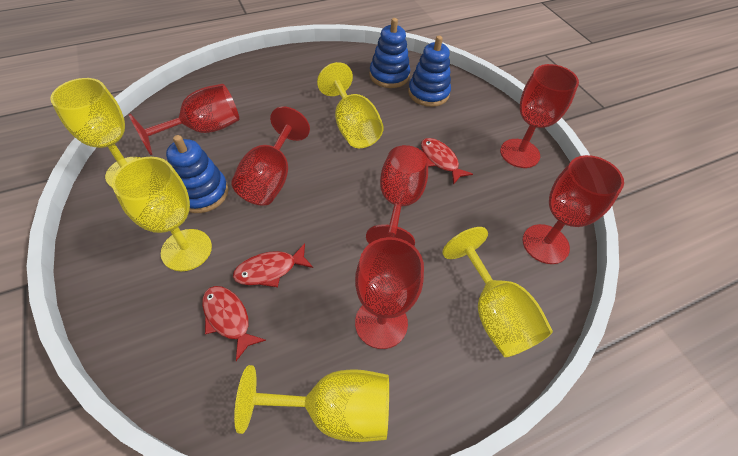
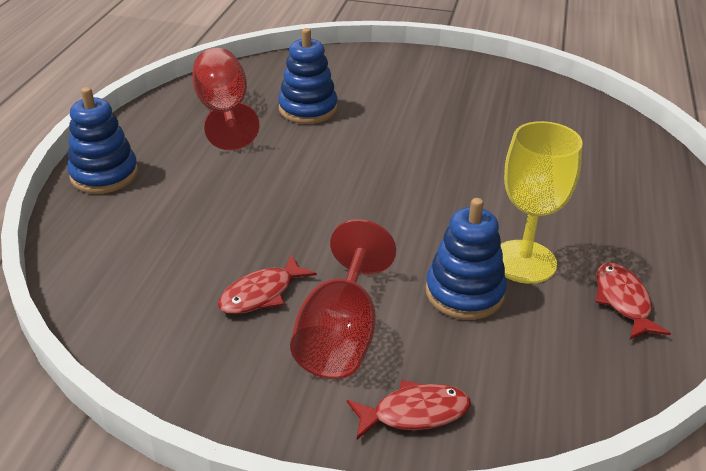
red goblet: 6 -> 2
yellow goblet: 5 -> 1

